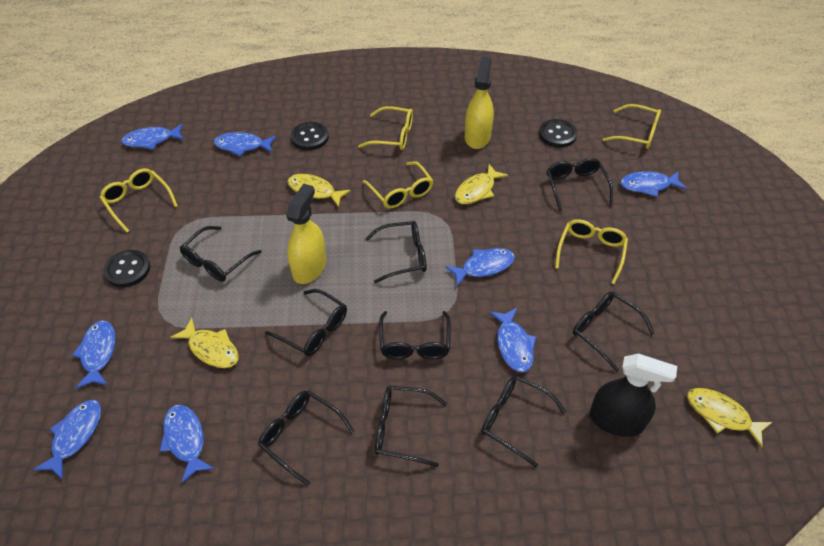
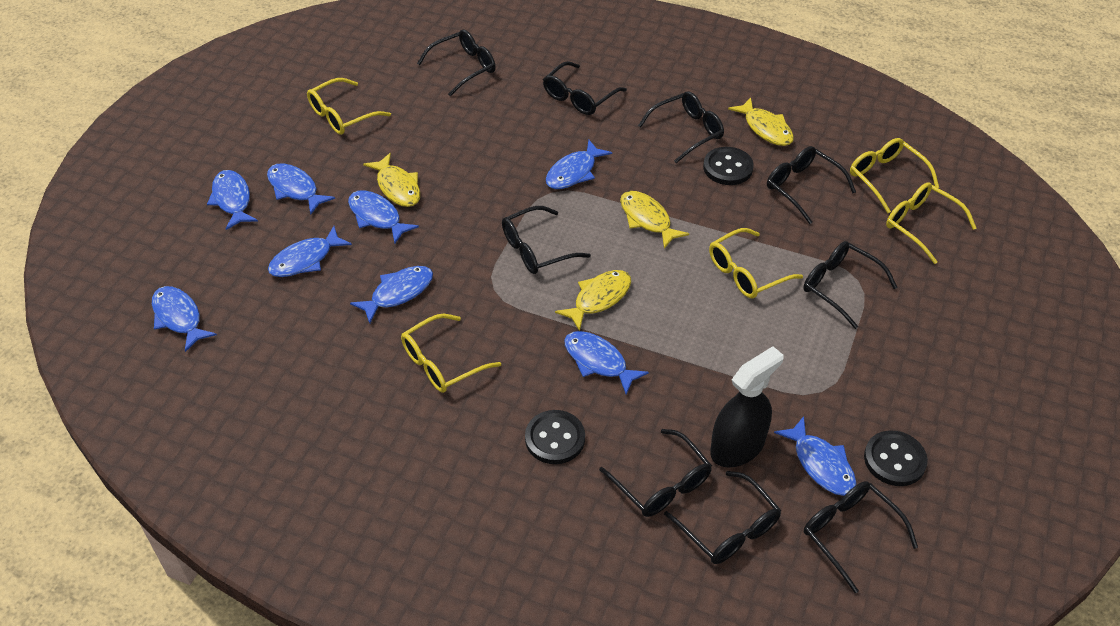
blue fish: 8 -> 9
yellow spray bottle: 2 -> 0

